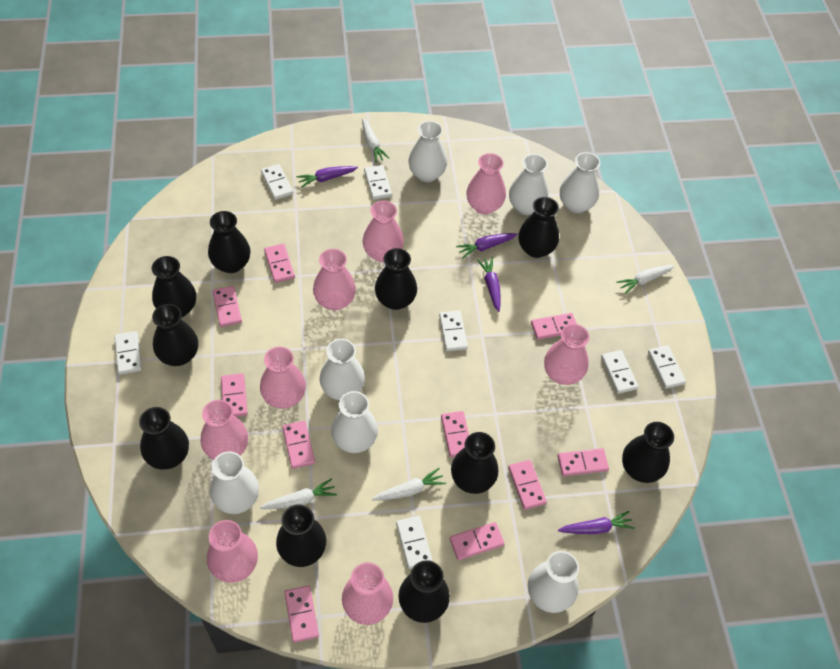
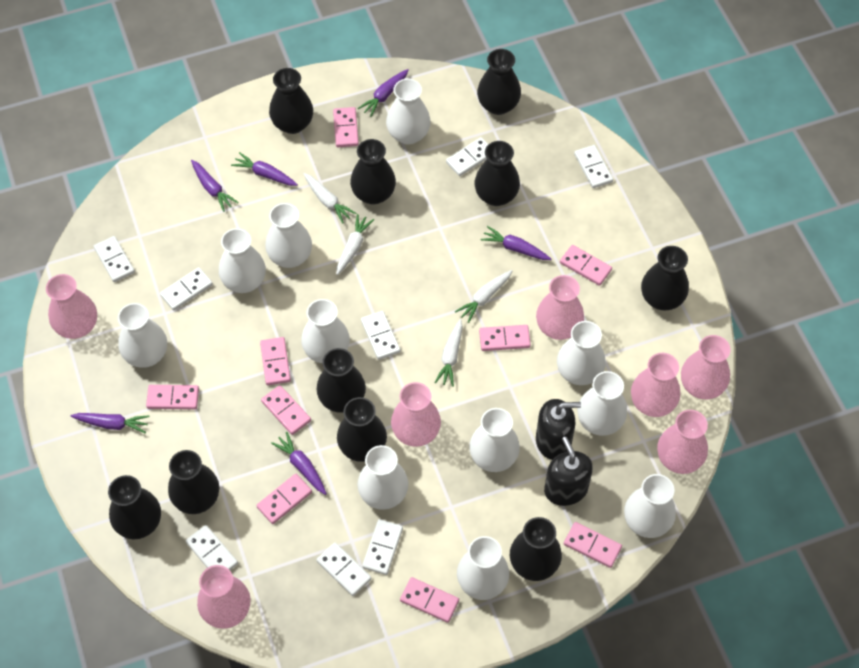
black soap dispenser: 0 -> 2
pink domino: 10 -> 9
pink vase: 8 -> 7
purple carrot: 4 -> 6
white domino: 7 -> 8
white vase: 7 -> 11

